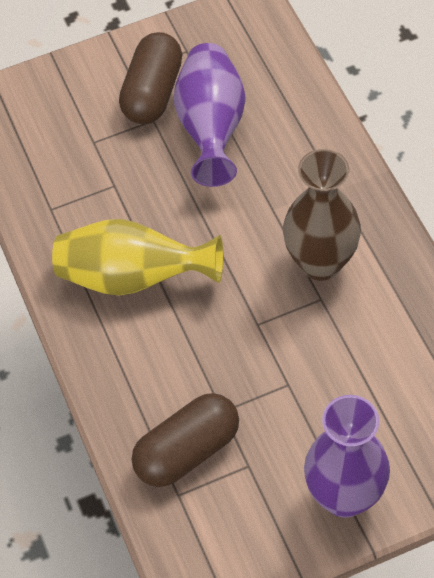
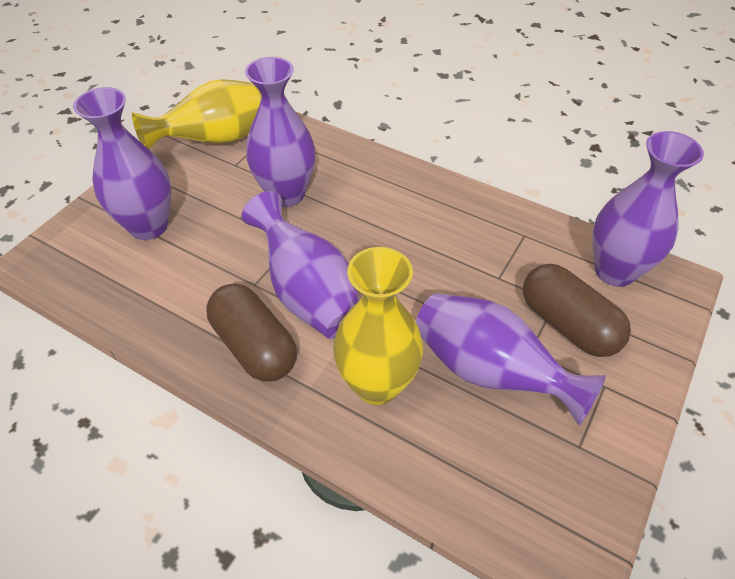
brown vase: 1 -> 0
purple vase: 2 -> 5
yellow vase: 1 -> 2

